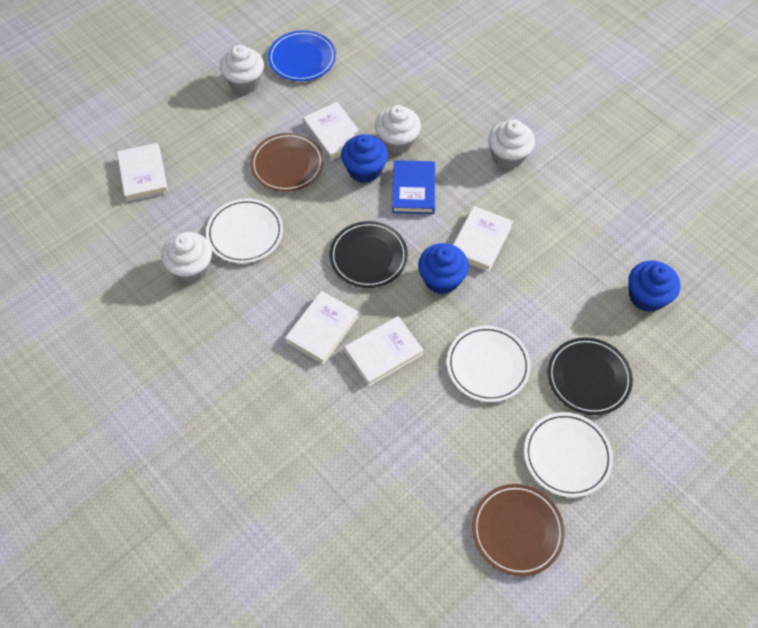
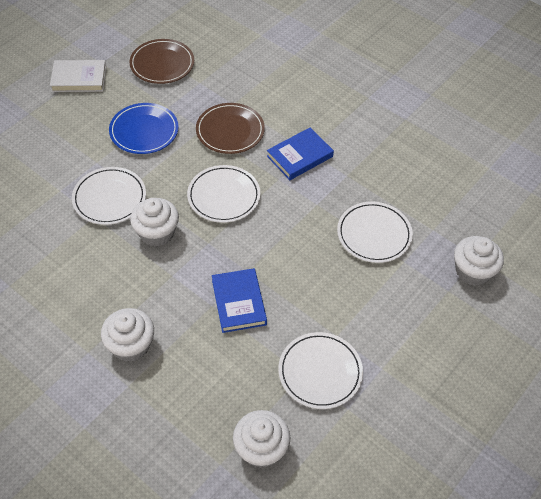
black plate: 2 -> 0
blue book: 1 -> 2
blue cupcake: 3 -> 0
white book: 5 -> 1
white plate: 3 -> 4

